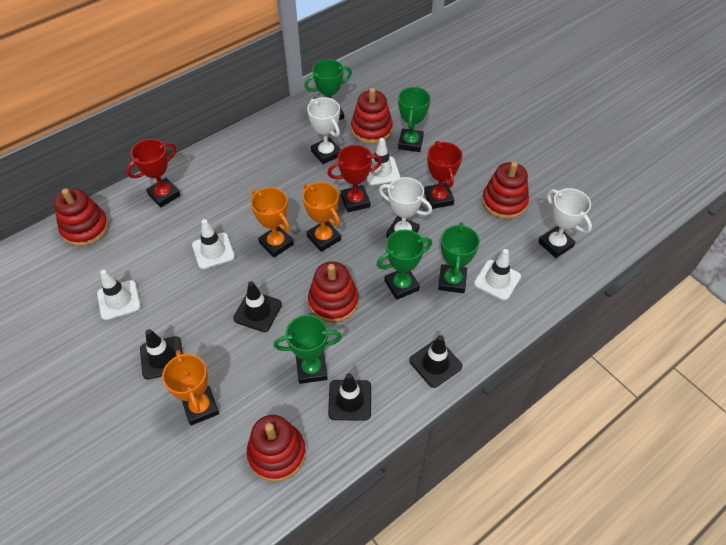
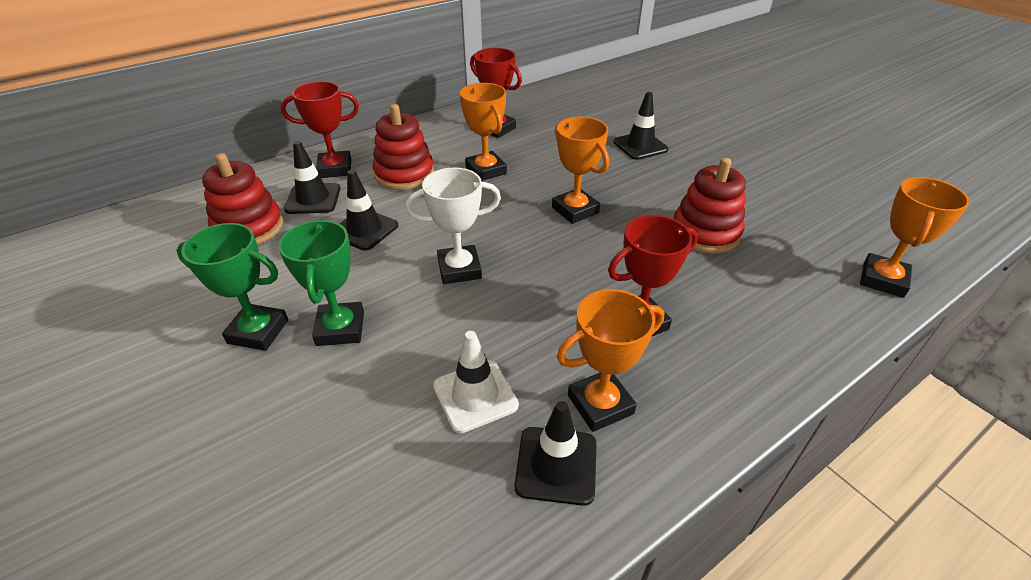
green trophy: 5 -> 2
orange trophy: 3 -> 4
red stacking toy: 5 -> 3
white traffic cone: 4 -> 1
white trophy: 3 -> 1

